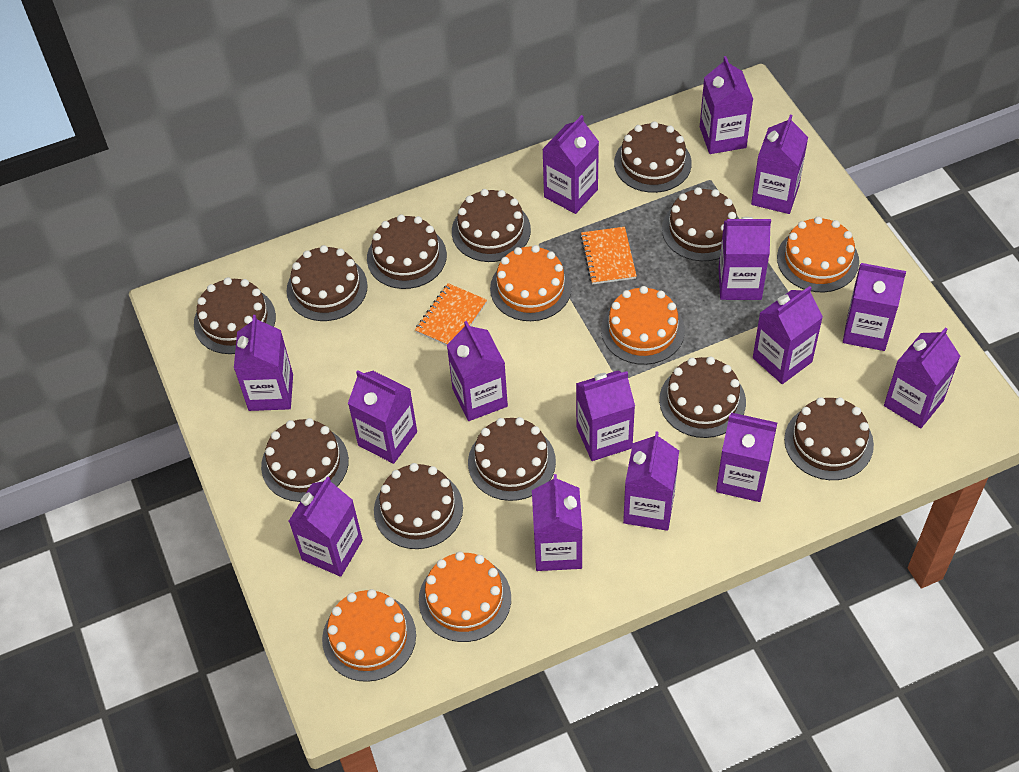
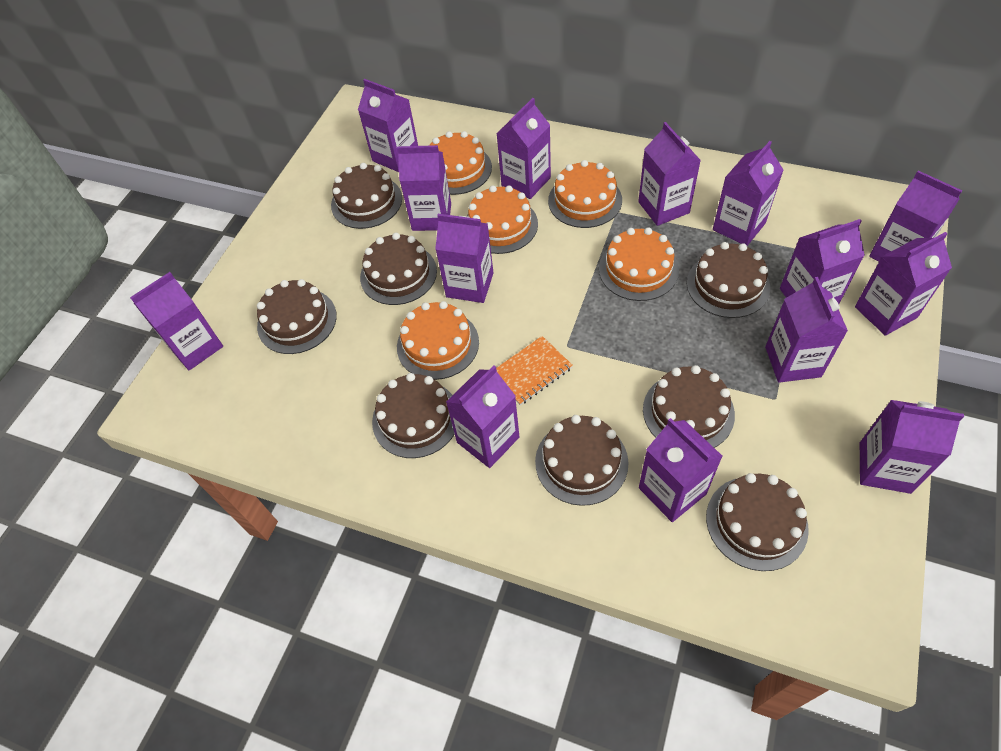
brown cake: 11 -> 8
orange notebook: 2 -> 1
purple carton: 15 -> 14

